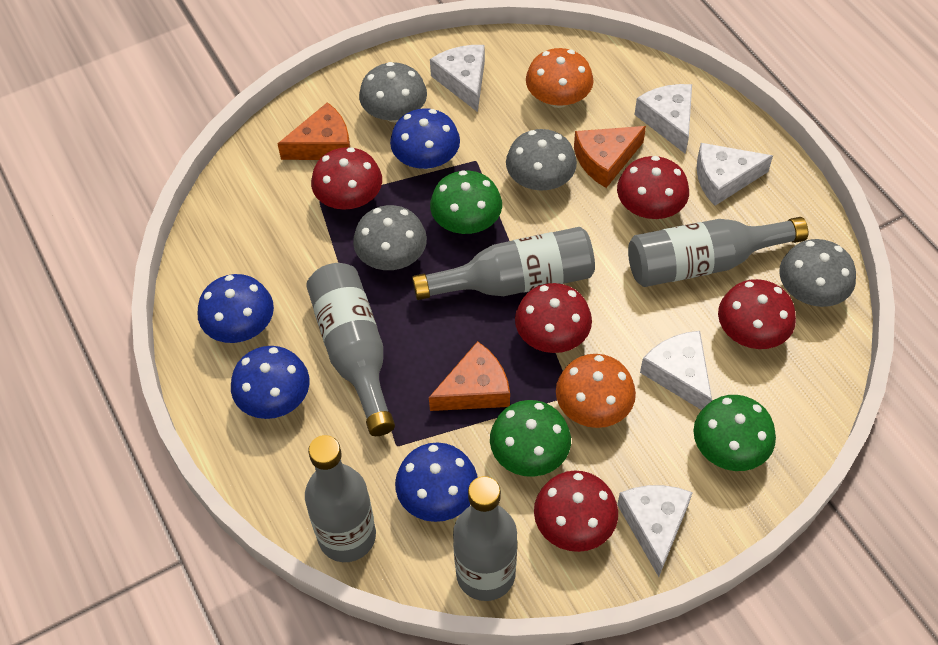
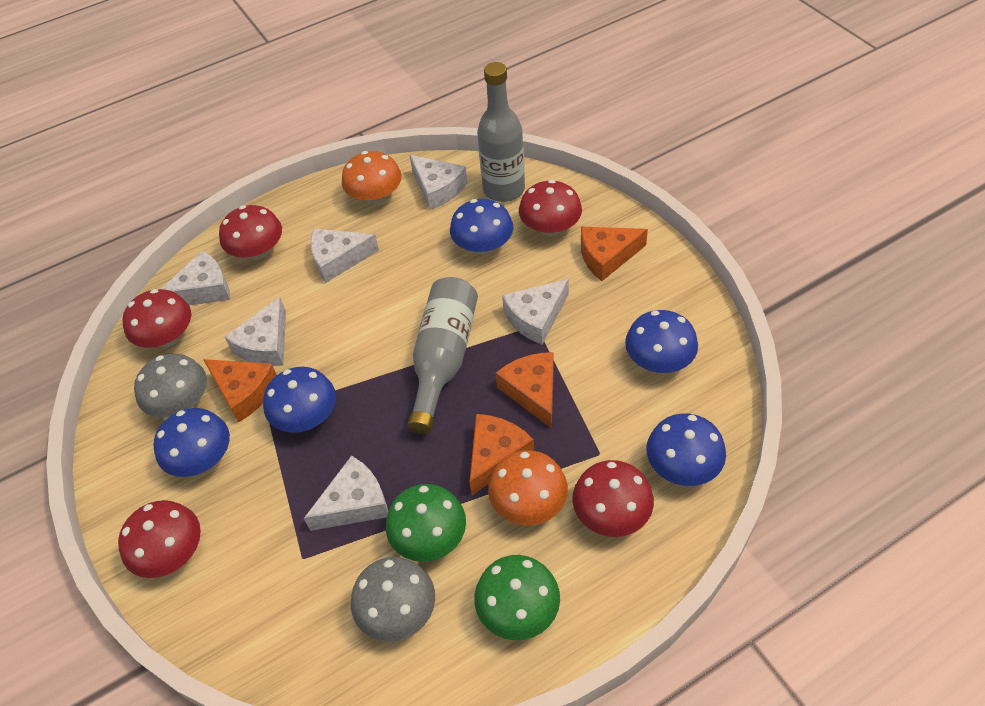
blue mushroom: 4 -> 5
green mushroom: 3 -> 2
grey bottle: 5 -> 2
grey mushroom: 4 -> 2
orange cheese: 3 -> 4
white cheese: 5 -> 6

